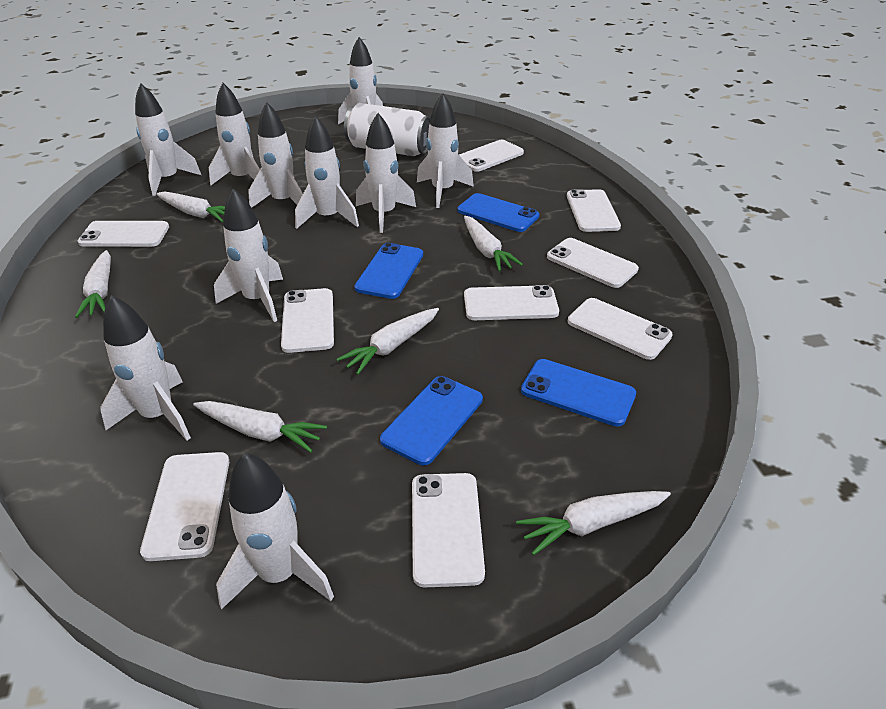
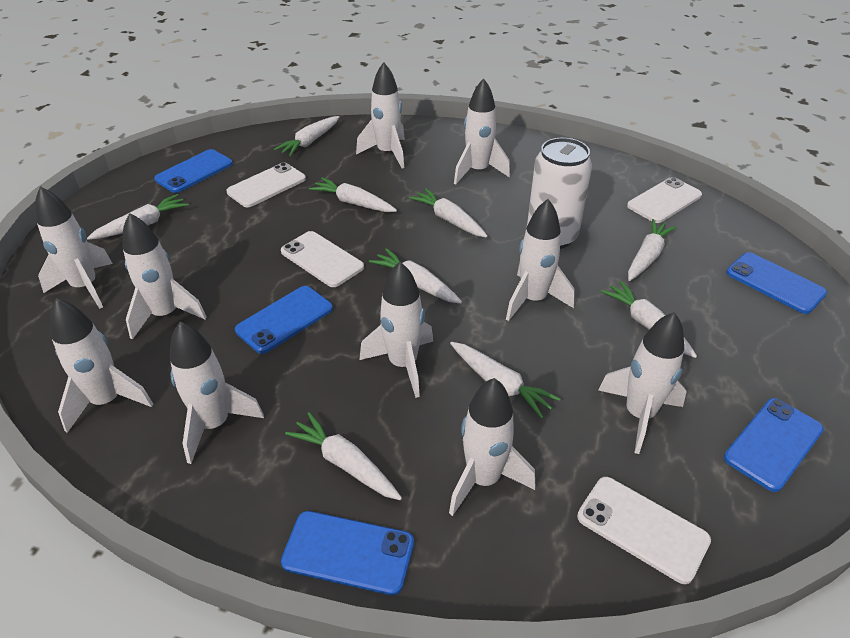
blue phone: 4 -> 5
white carrot: 6 -> 9
white phone: 9 -> 4

